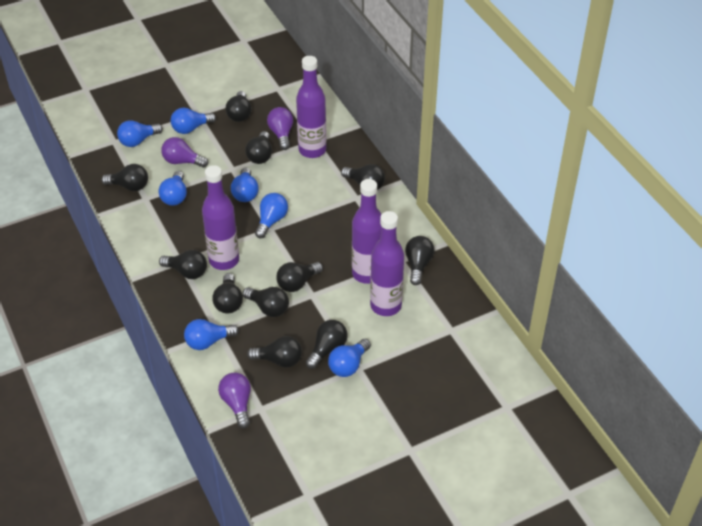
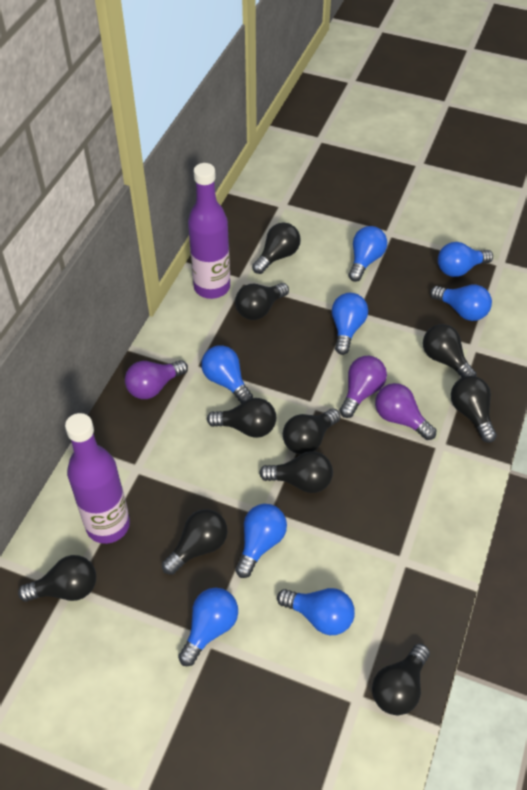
black light bulb: 11 -> 10
blue light bulb: 7 -> 8
purple bottle: 4 -> 2

